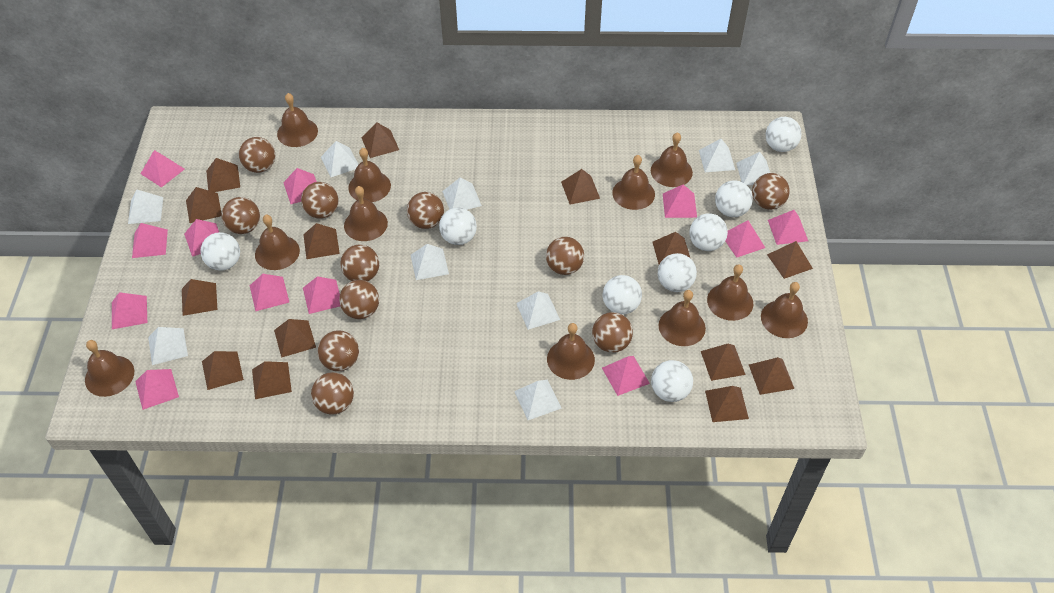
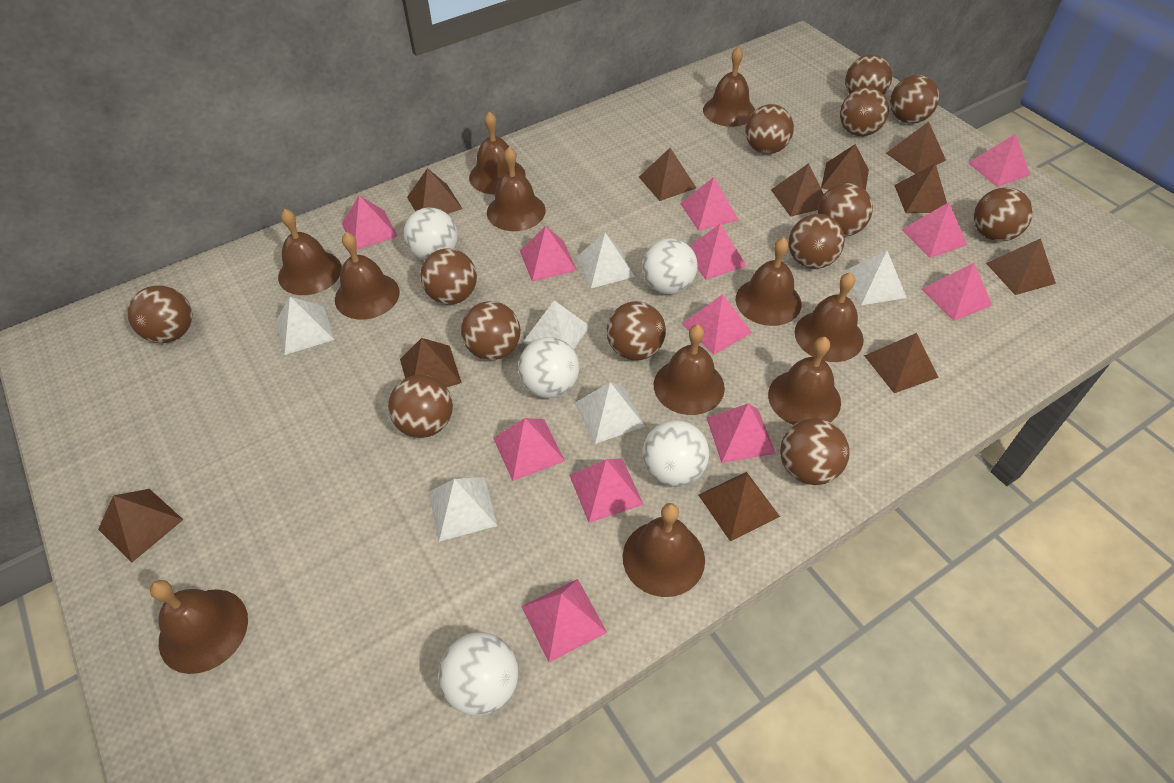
brown ball: 11 -> 13
brown pyramid: 14 -> 11
white ball: 8 -> 5
white pyramid: 9 -> 6

